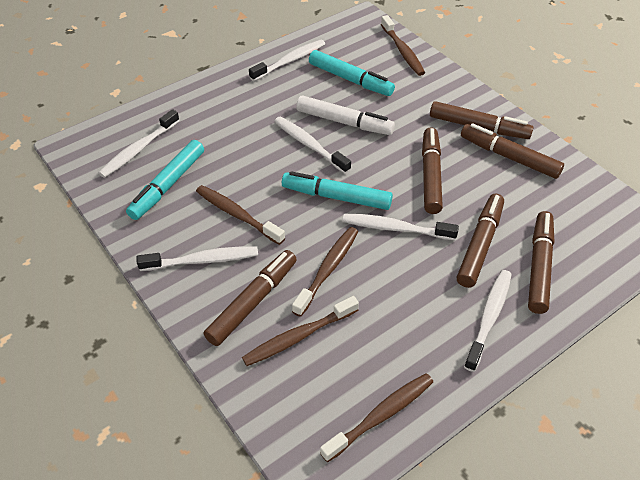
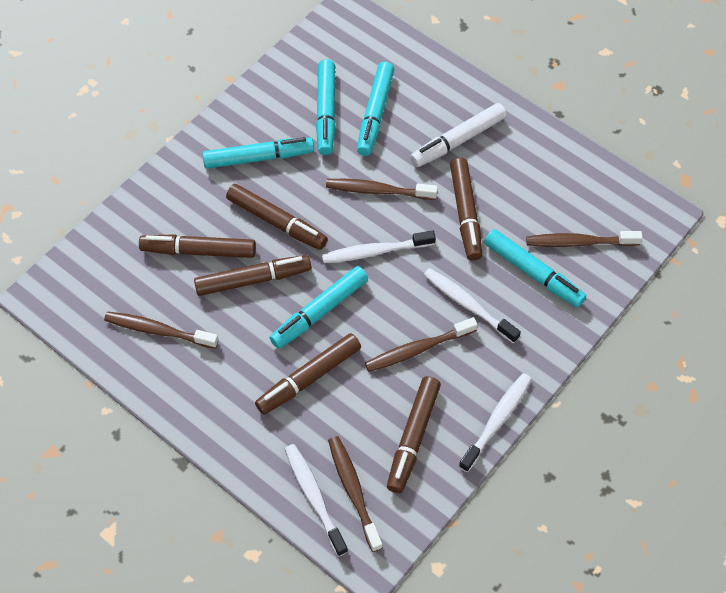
turquoise marker: 3 -> 5
white toothbrush: 6 -> 4

